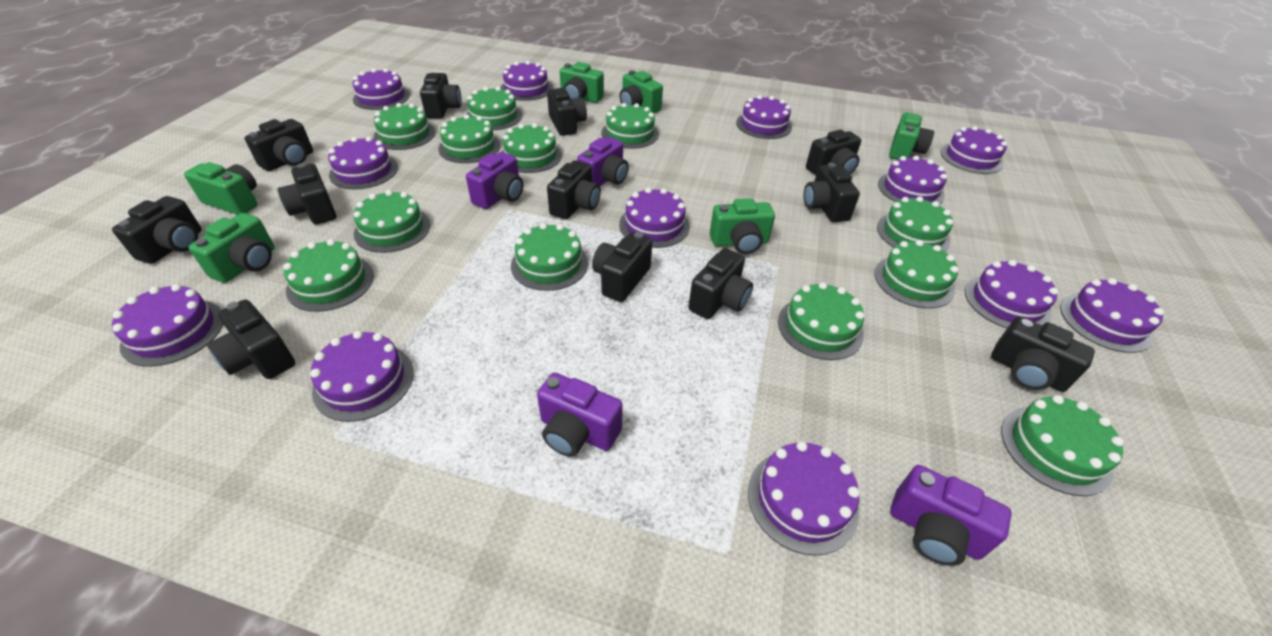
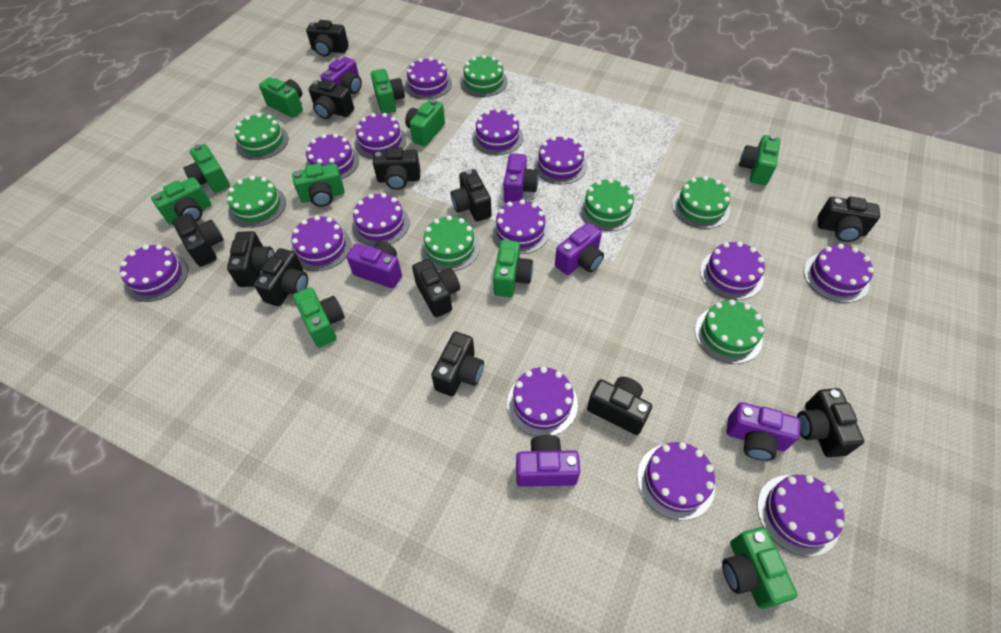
green cake: 12 -> 7
green camera: 6 -> 10
purple cake: 12 -> 14
purple camera: 4 -> 6

